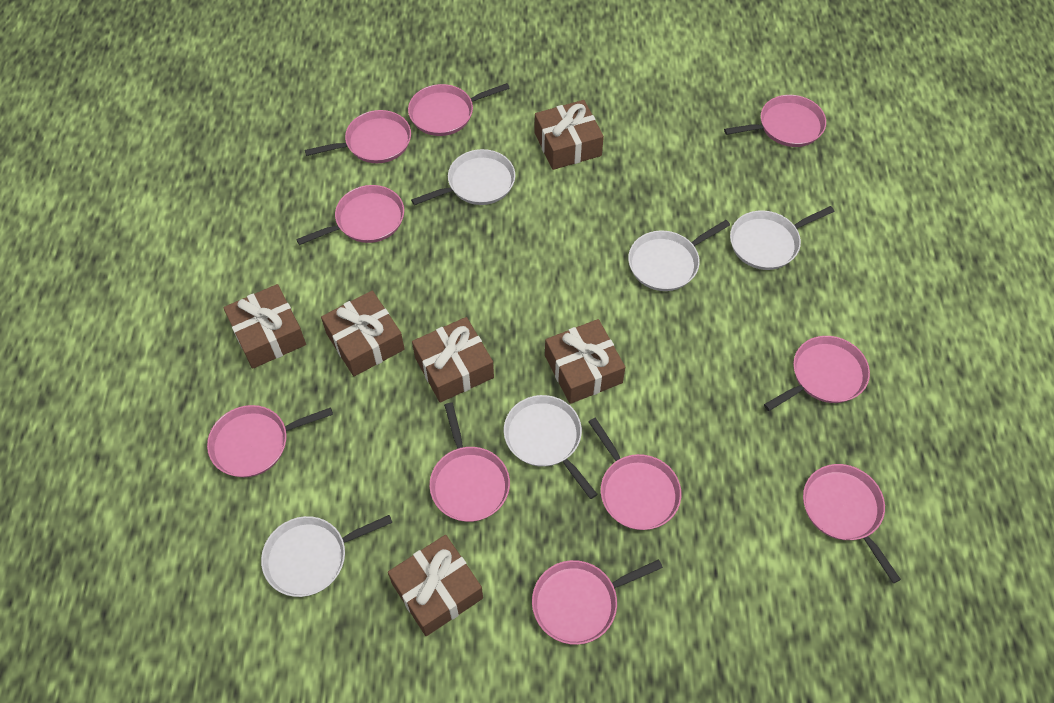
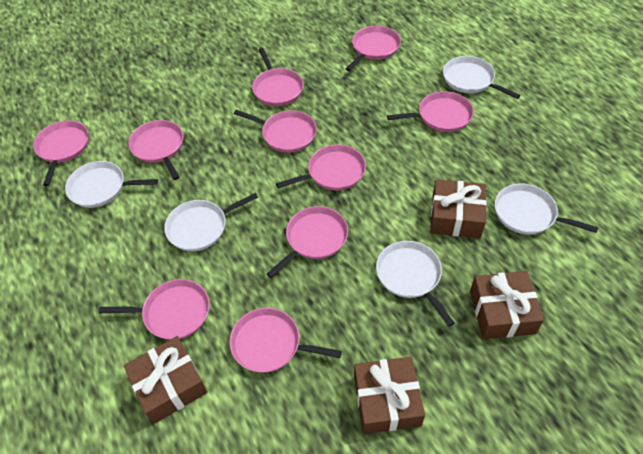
brown gift: 6 -> 4

